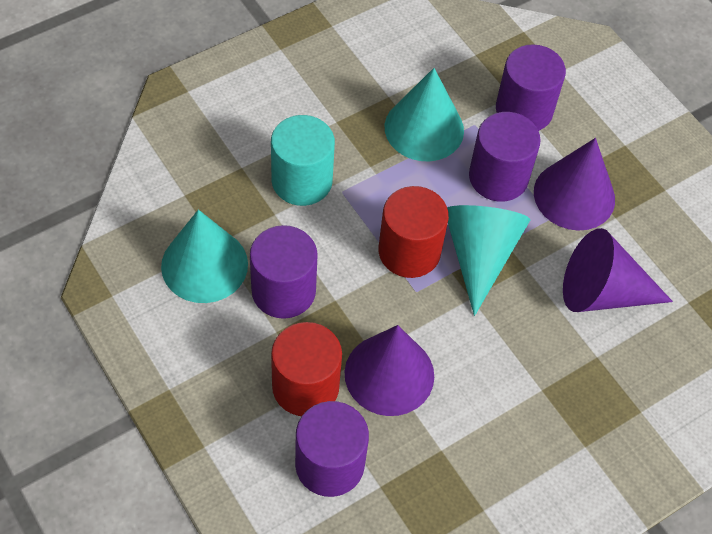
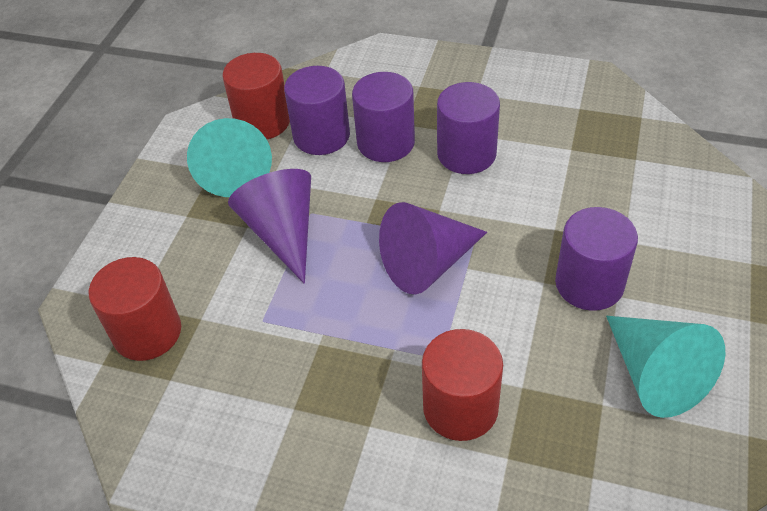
purple cone: 3 -> 2
red cylinder: 2 -> 3
turquoise cone: 3 -> 2
turquoise cylinder: 1 -> 0

